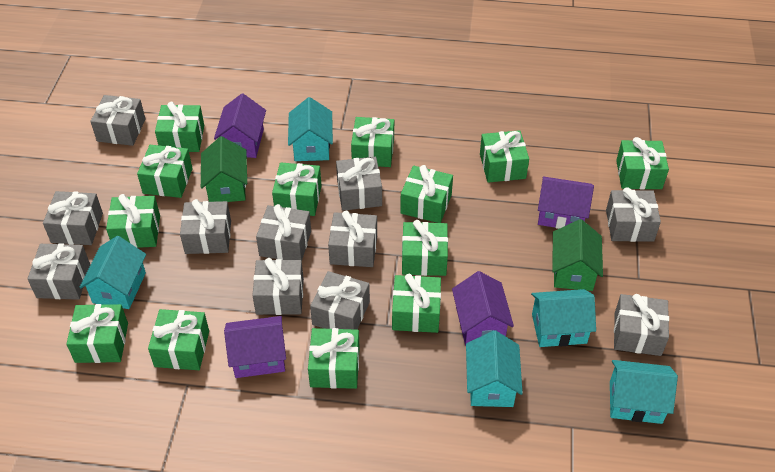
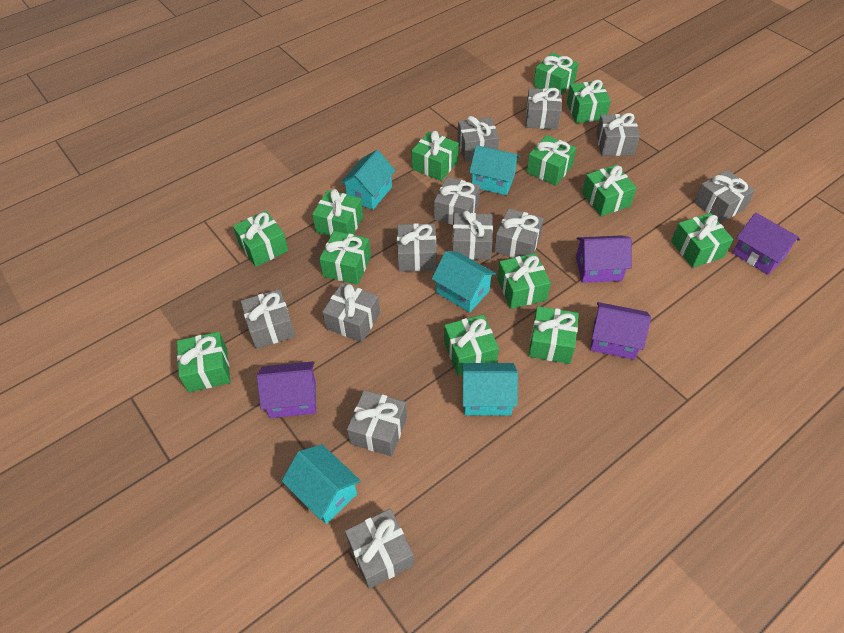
green house: 2 -> 0
grey gift: 11 -> 12

